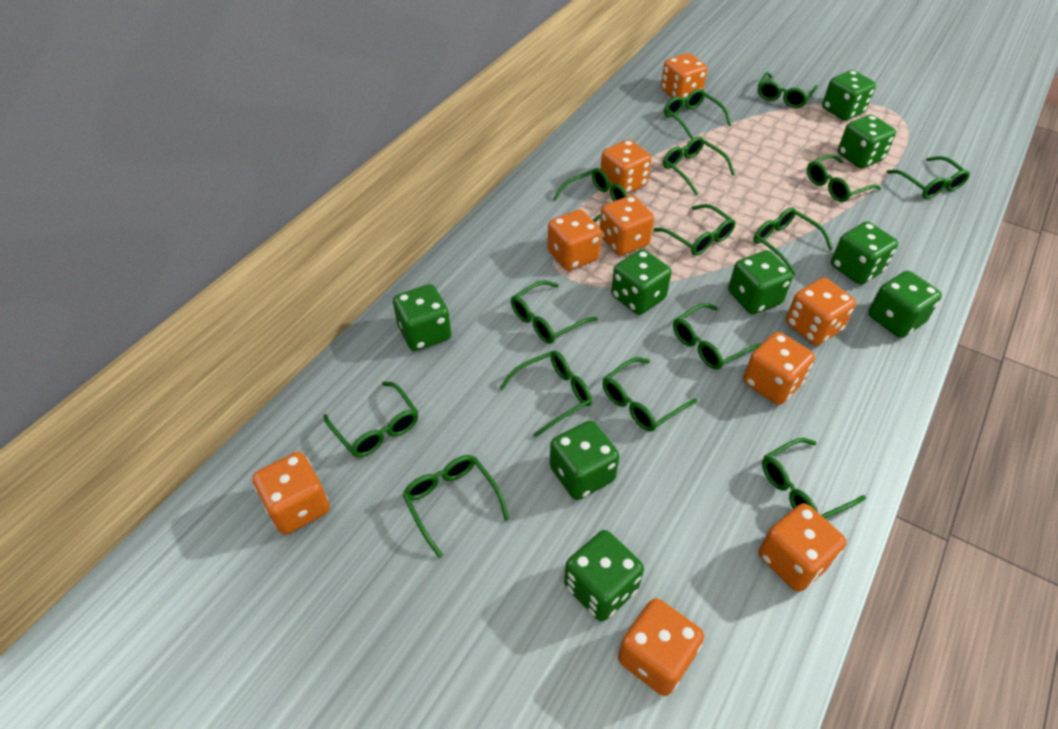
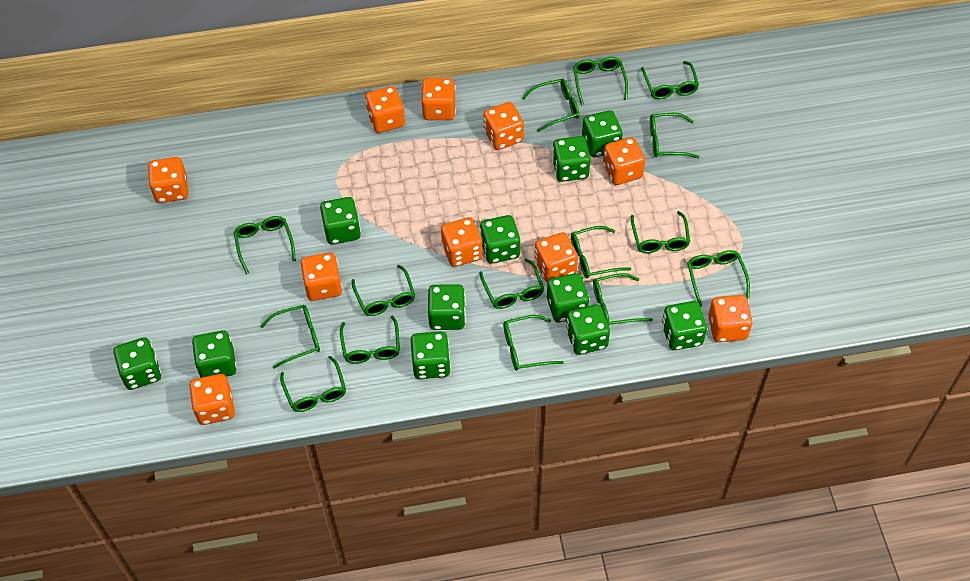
green dice: 9 -> 11
orange dice: 9 -> 10

